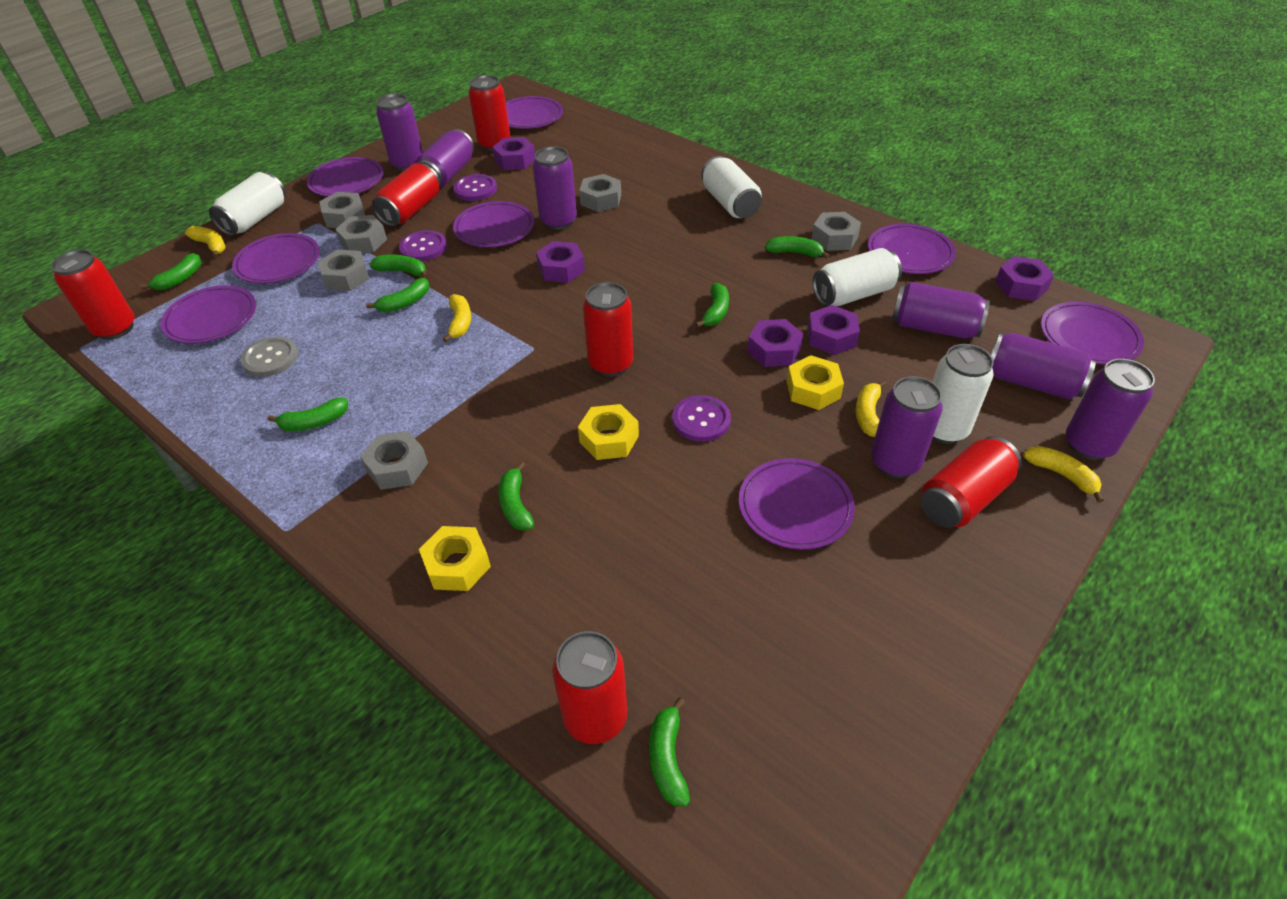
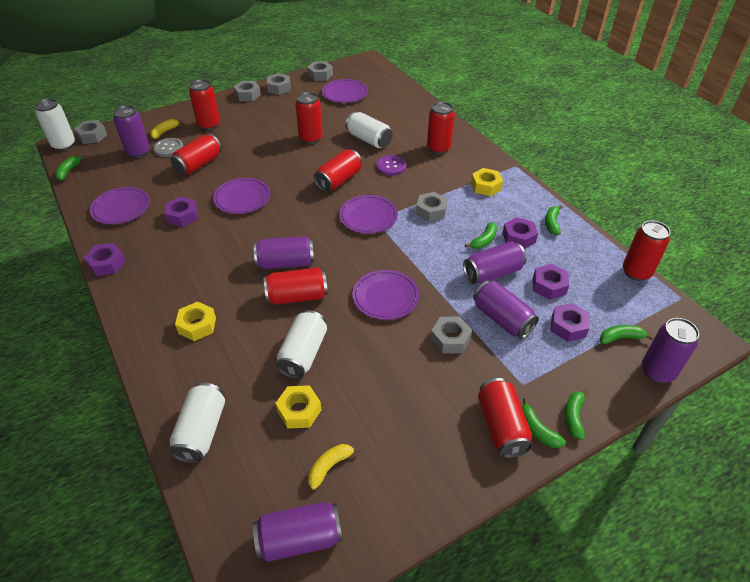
green banana: 8 -> 6
purple button: 3 -> 1
purple can: 7 -> 6
purple plate: 8 -> 5
red can: 6 -> 8
yellow banana: 4 -> 2

